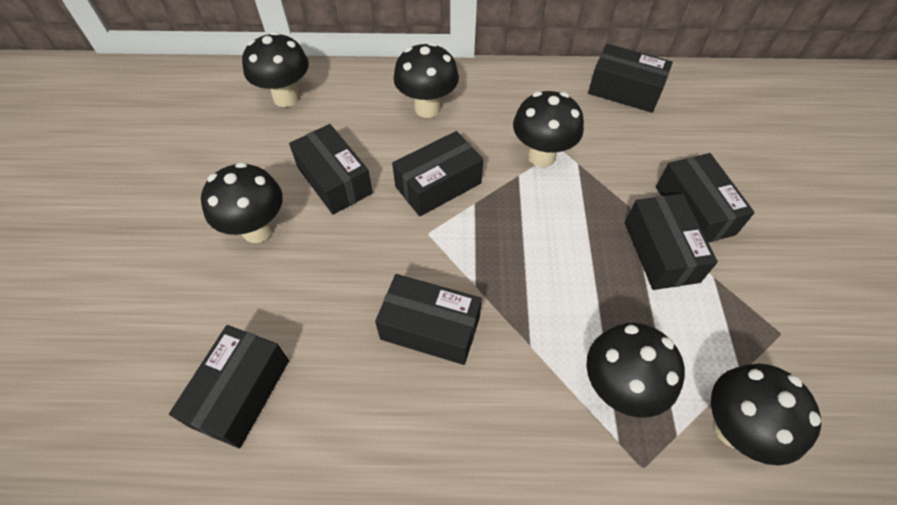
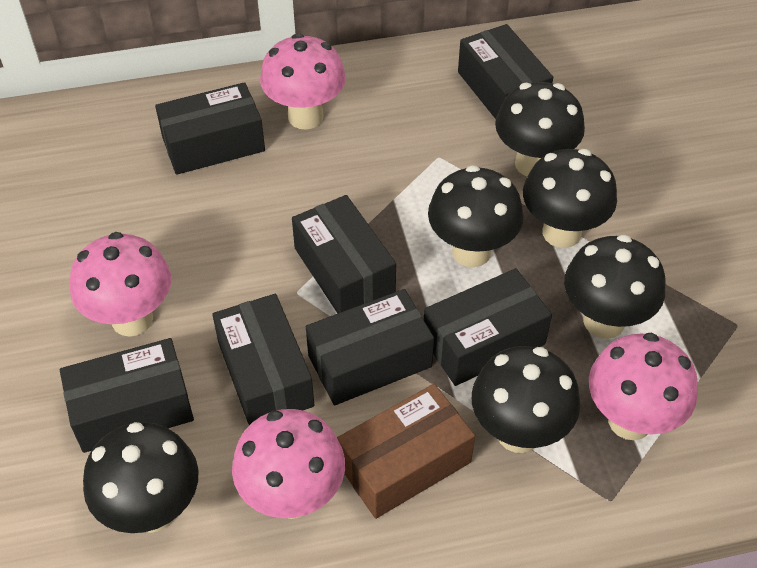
brown box: 0 -> 1
pink mushroom: 0 -> 4

